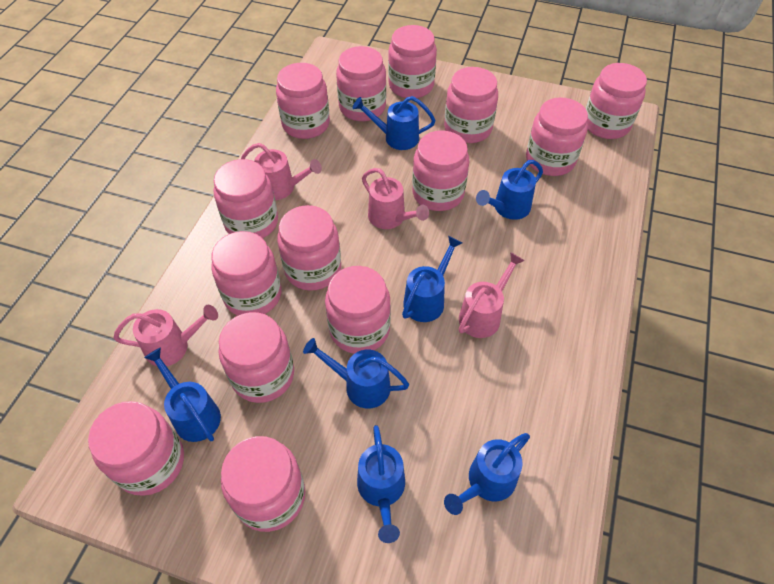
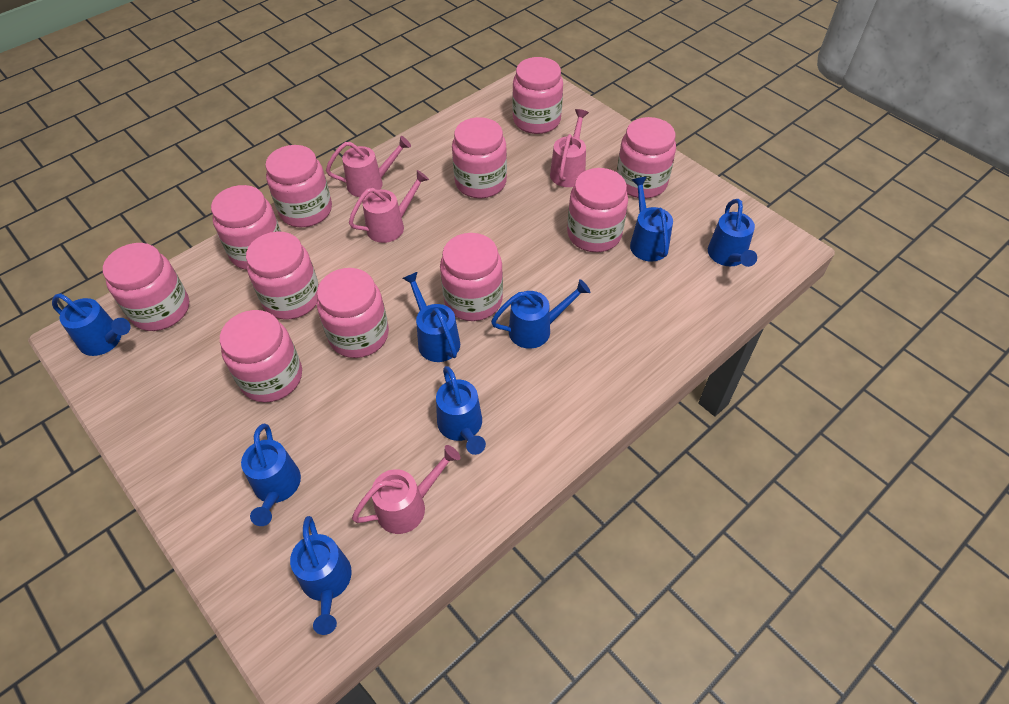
blue watering can: 7 -> 8
pink jar: 14 -> 11

